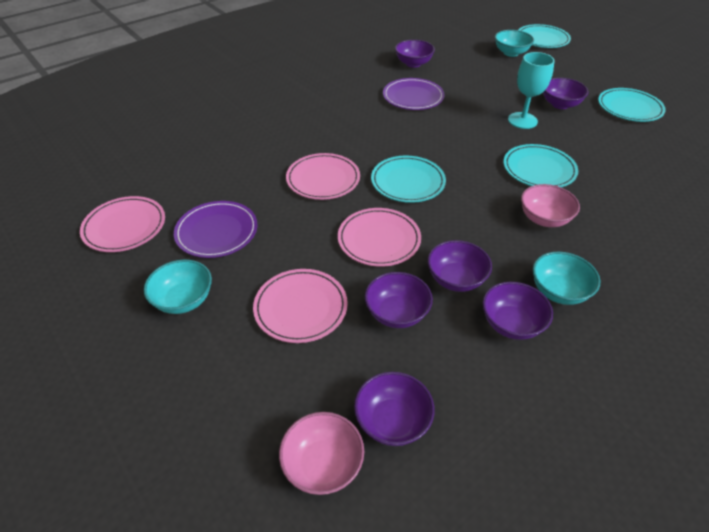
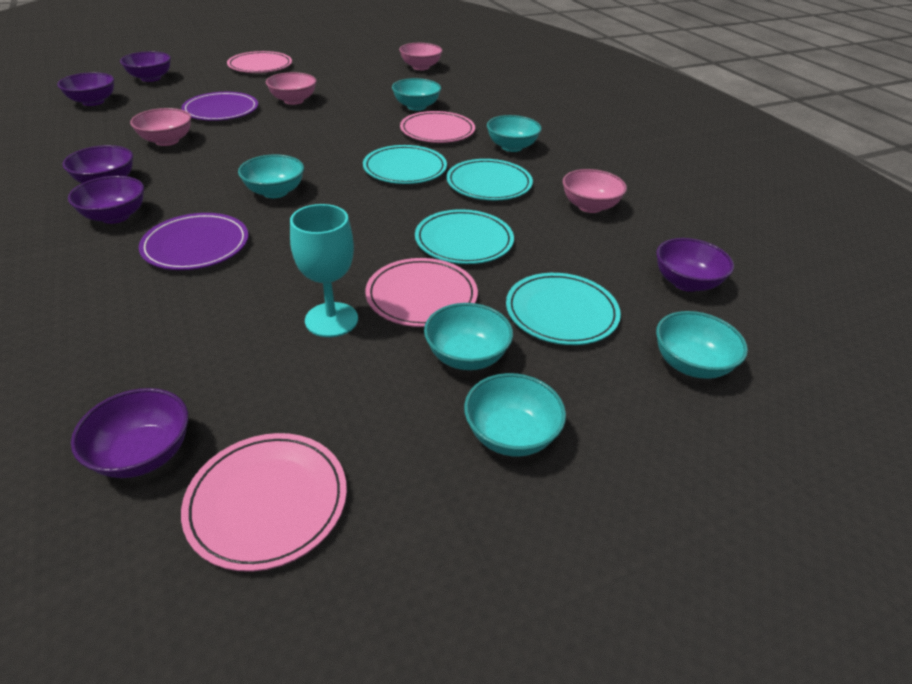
pink bowl: 2 -> 4
turquoise bowl: 3 -> 6

